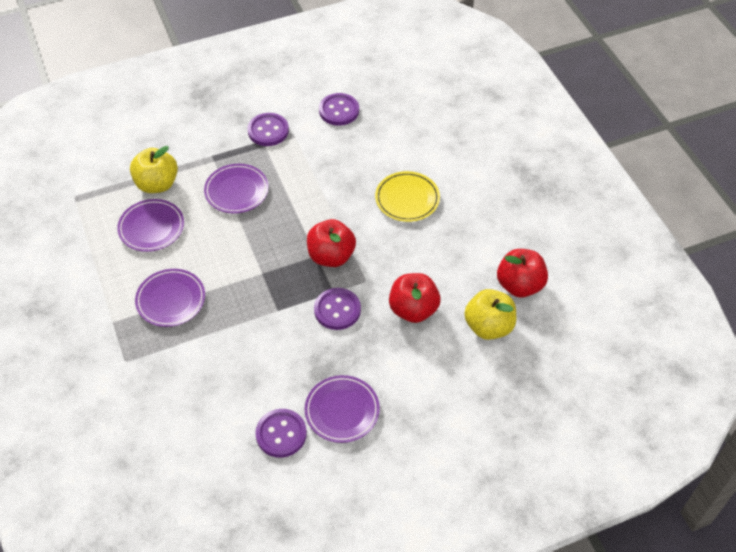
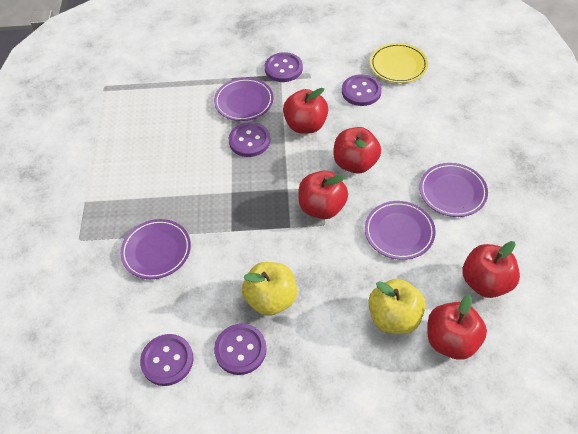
purple button: 4 -> 5
red apple: 3 -> 5

